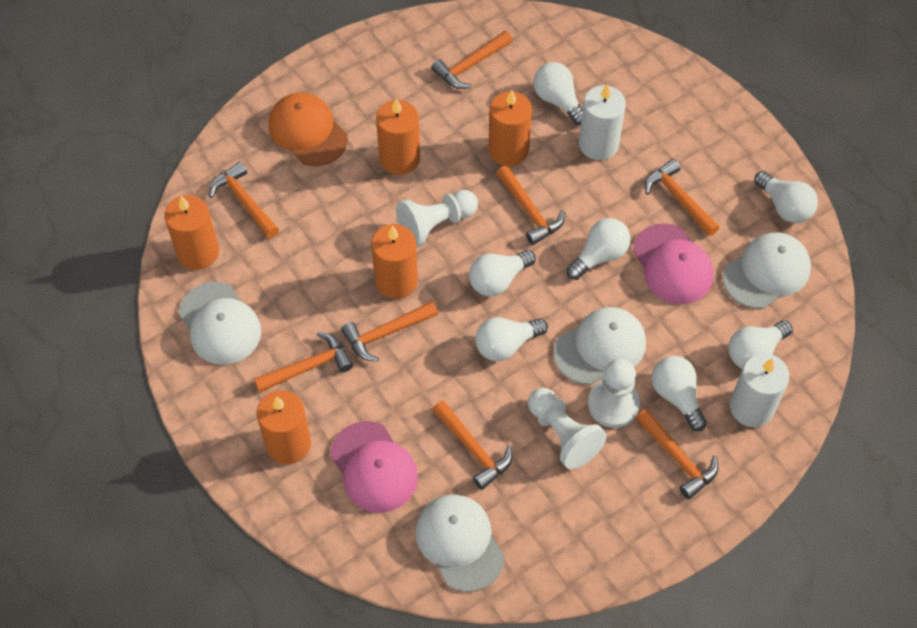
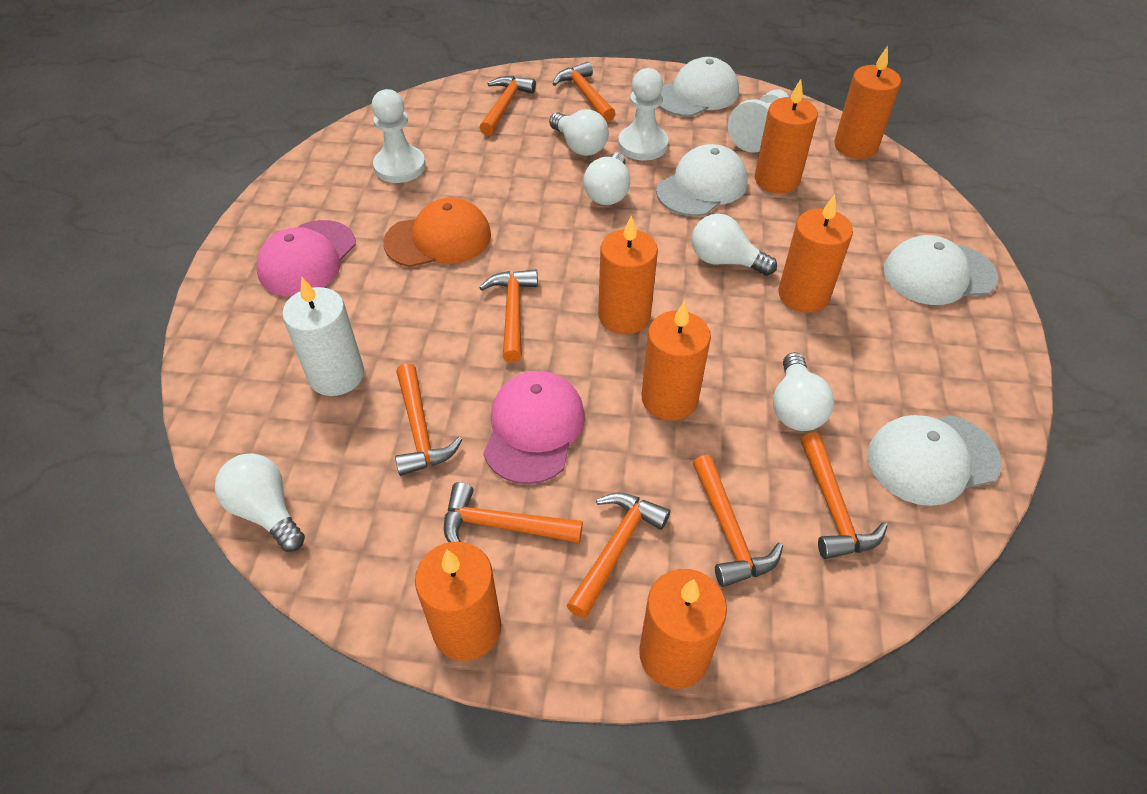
orange candle: 5 -> 7
white candle: 2 -> 1
white light bulb: 7 -> 5

